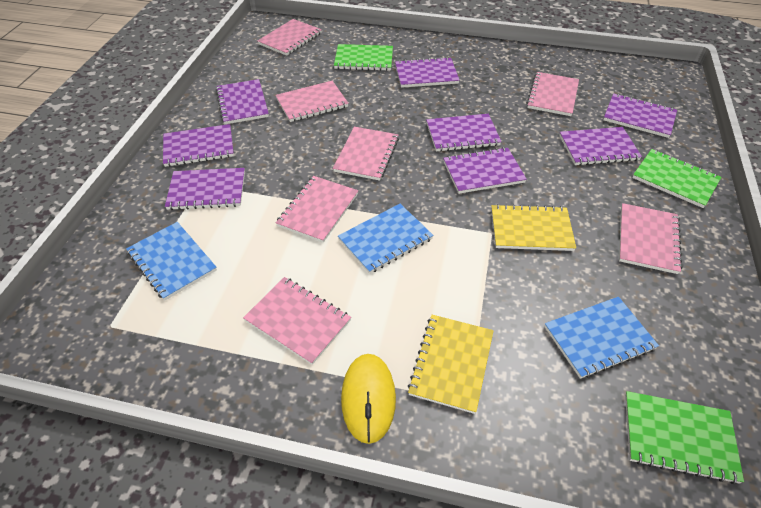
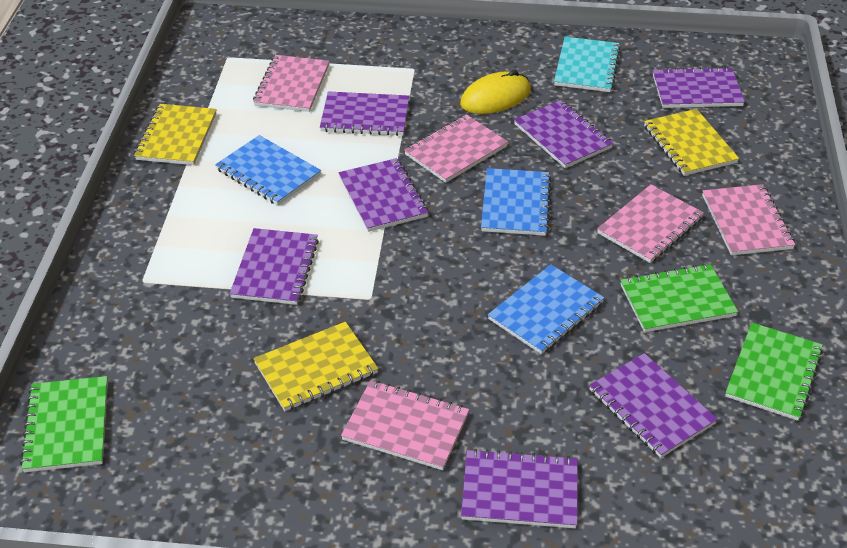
pink notebook: 7 -> 5
purple notebook: 8 -> 7
turquoise notebook: 0 -> 1
yellow notebook: 2 -> 3

